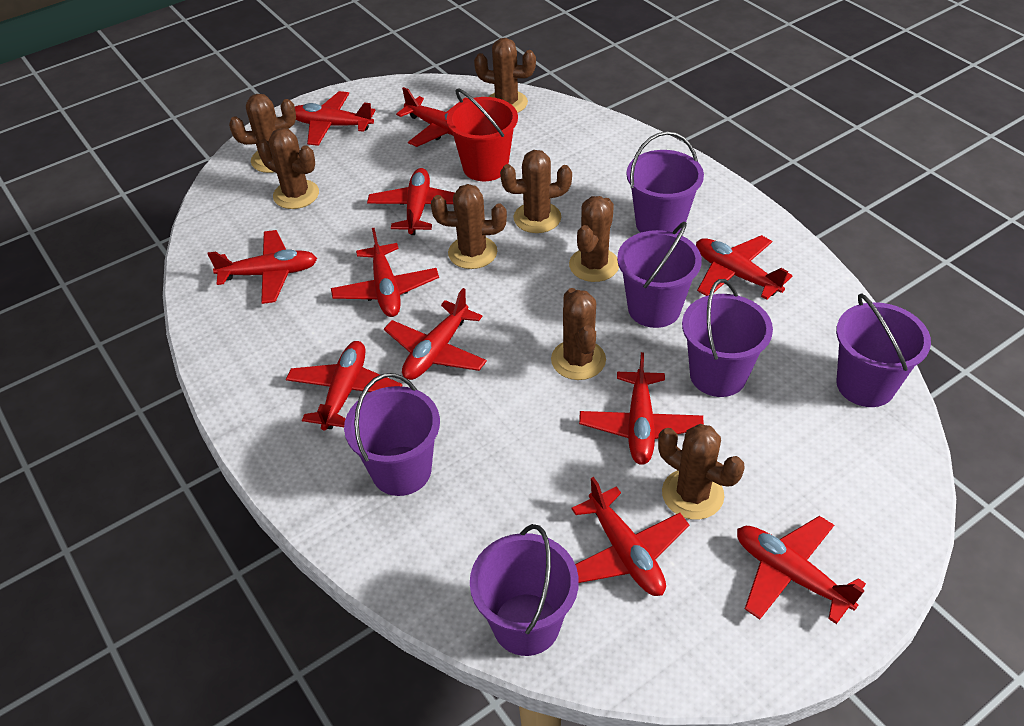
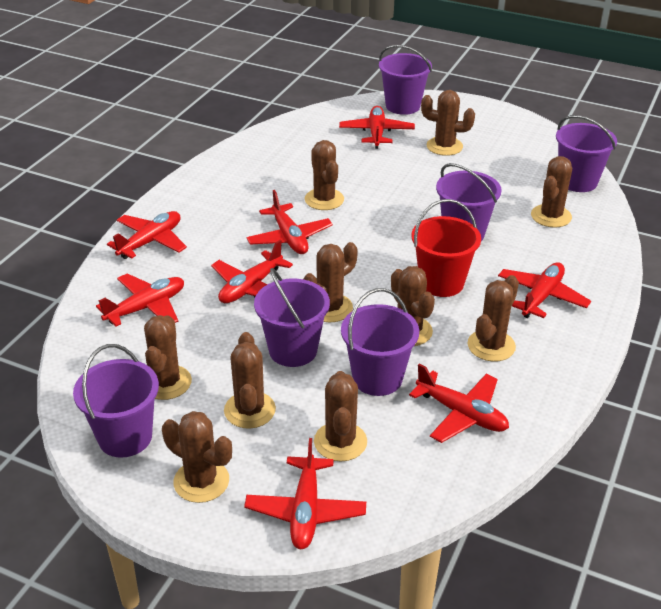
brown cactus: 8 -> 10
red plane: 11 -> 8

